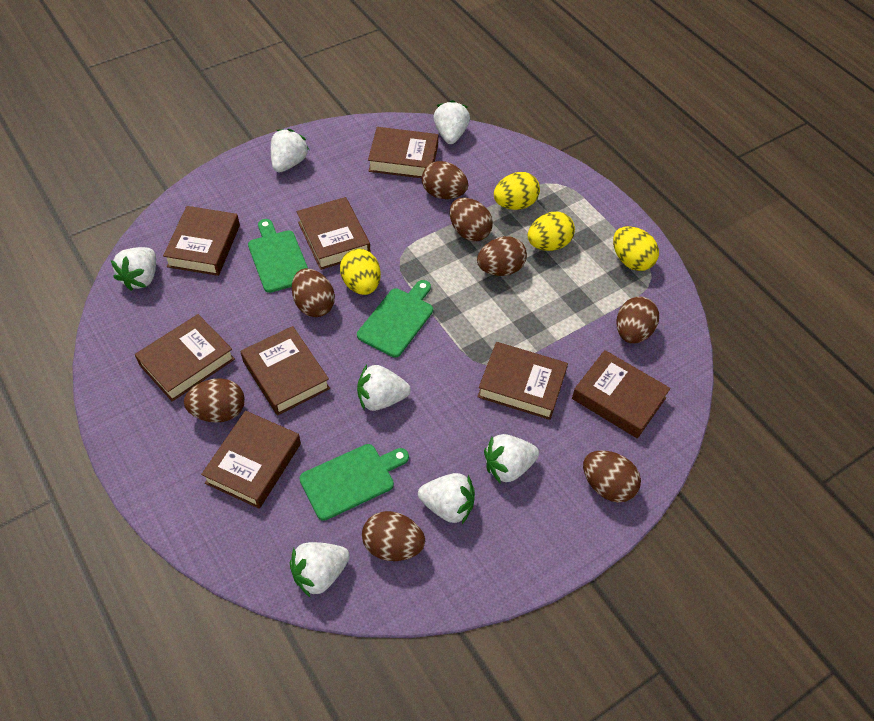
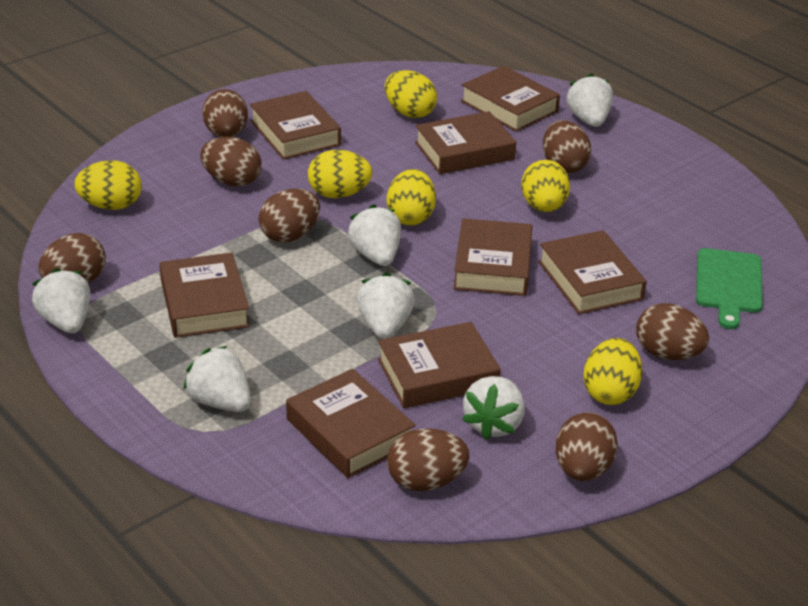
green cutting board: 3 -> 1
white strawberry: 7 -> 6
yellow egg: 4 -> 6

